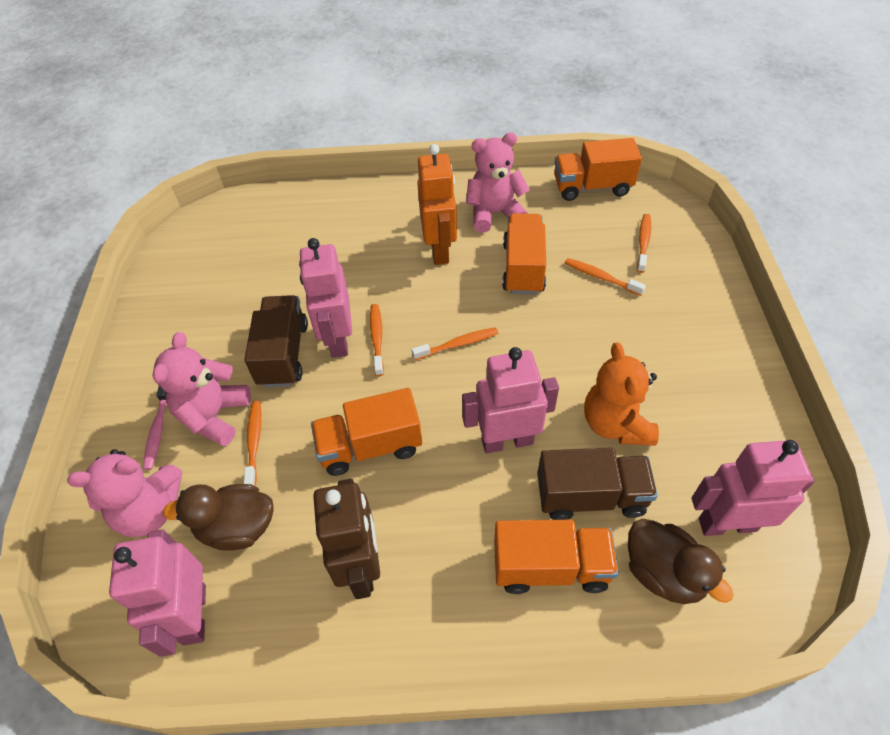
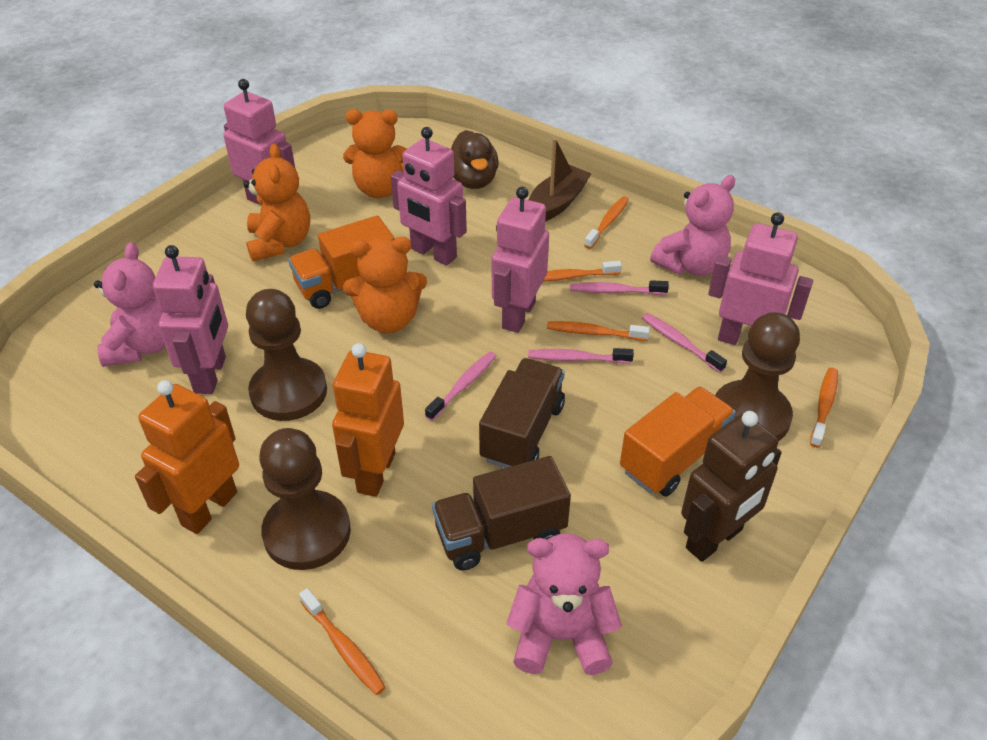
brown boat: 0 -> 1
brown duck: 2 -> 1
brown pawn: 0 -> 3
orange robot: 1 -> 2
orange teddy bear: 1 -> 3
orange truck: 4 -> 2
pink robot: 4 -> 5
pink toothbrush: 1 -> 4

